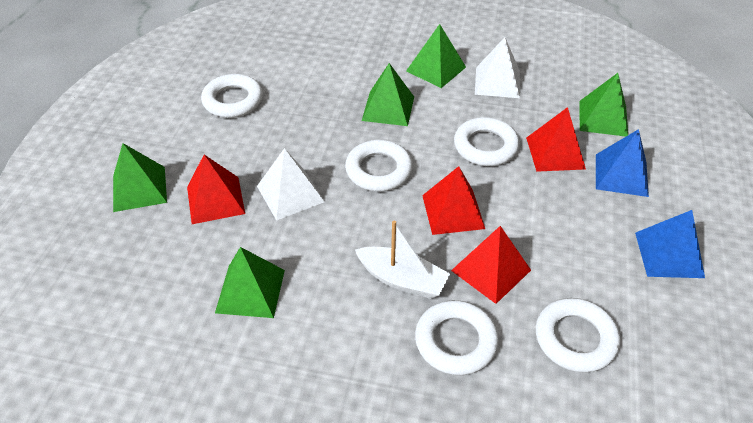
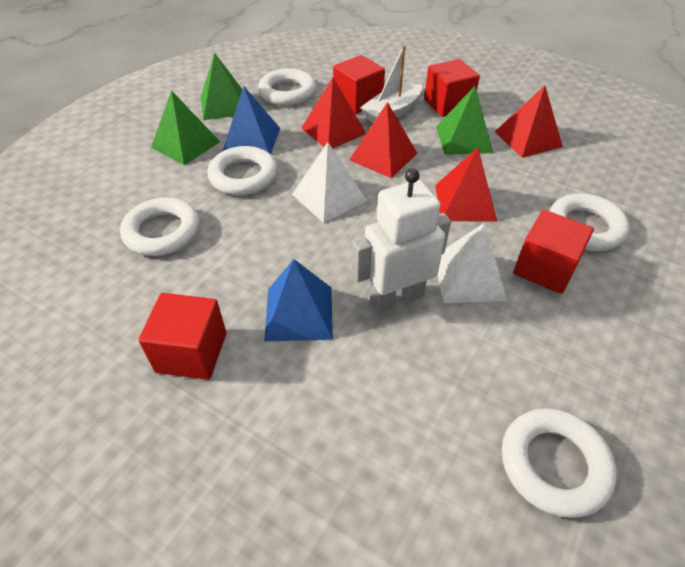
green pyramid: 5 -> 3
red cube: 0 -> 4
white robot: 0 -> 1

